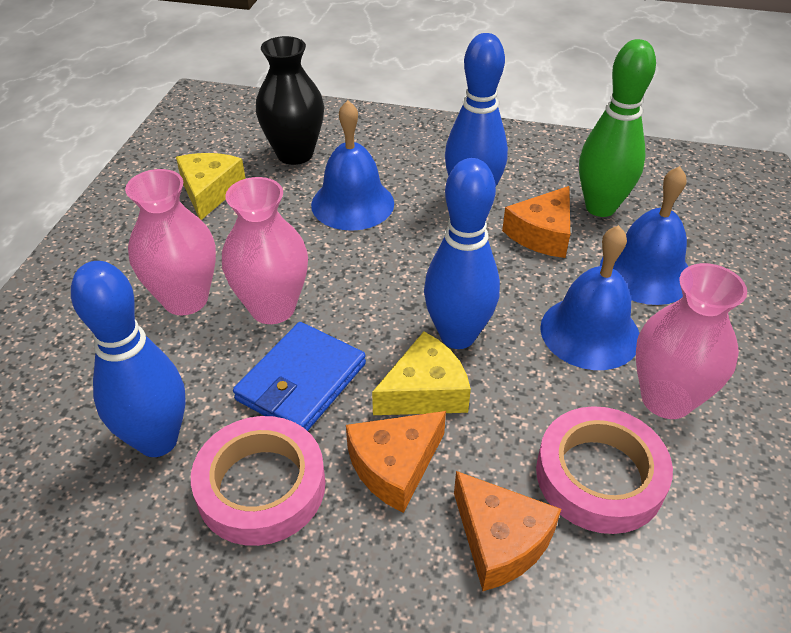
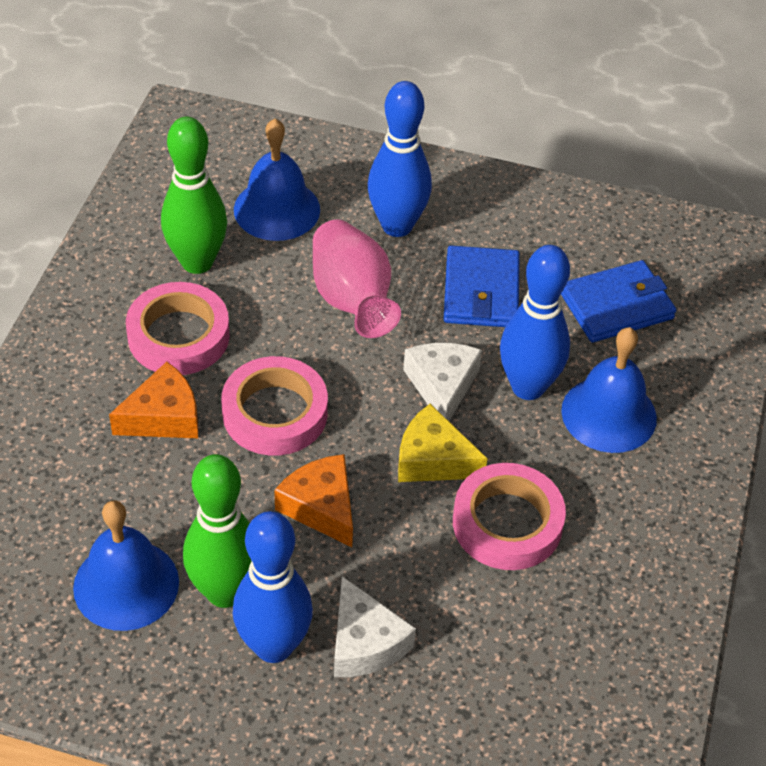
black vase: 1 -> 0
blue wallet: 1 -> 2
green bowling pin: 1 -> 2
orange cheese: 3 -> 2
pink tape: 2 -> 3
pink vase: 3 -> 1
white cheese: 0 -> 2
yellow cheese: 2 -> 1

